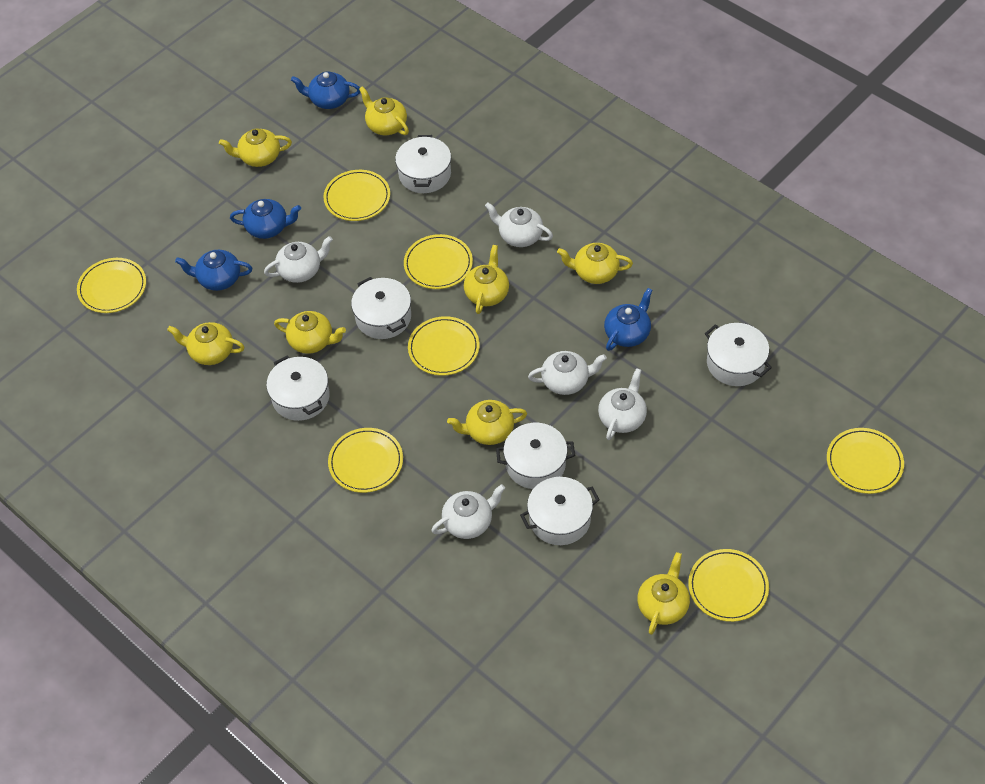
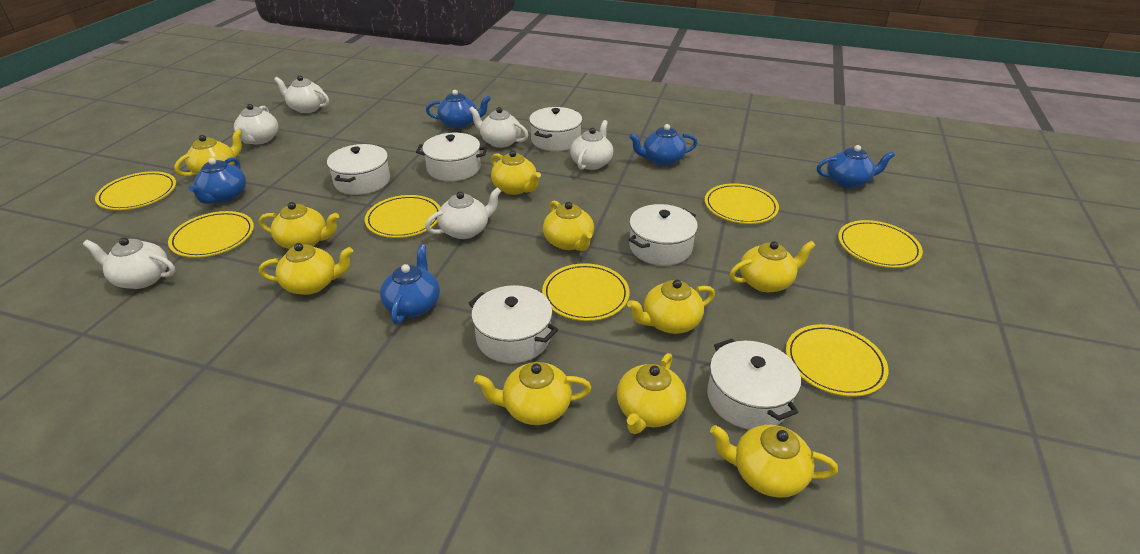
blue teapot: 4 -> 5
white teapot: 5 -> 6
yellow teapot: 8 -> 10

